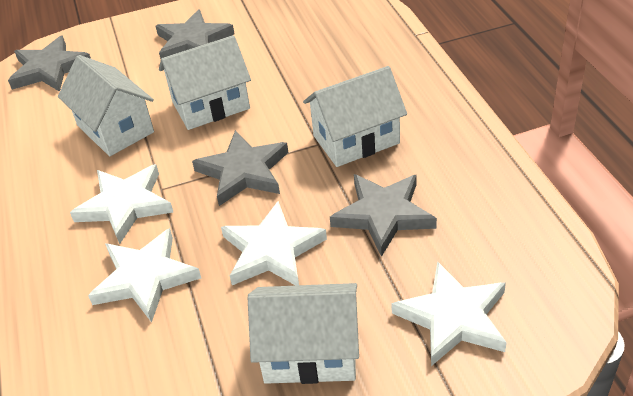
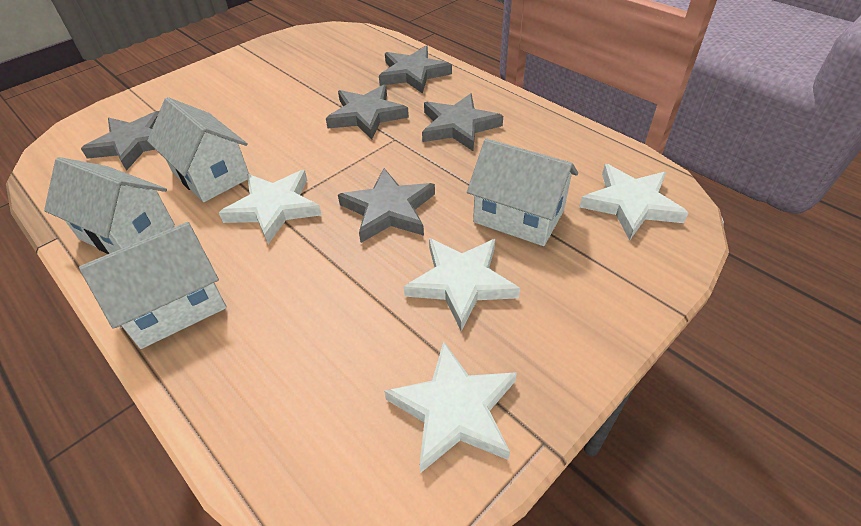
grey star: 4 -> 5

